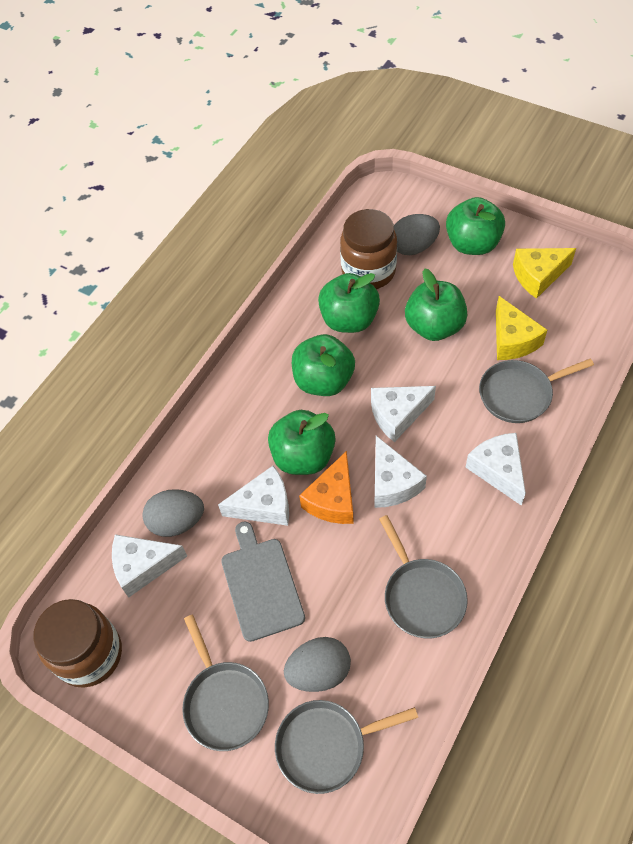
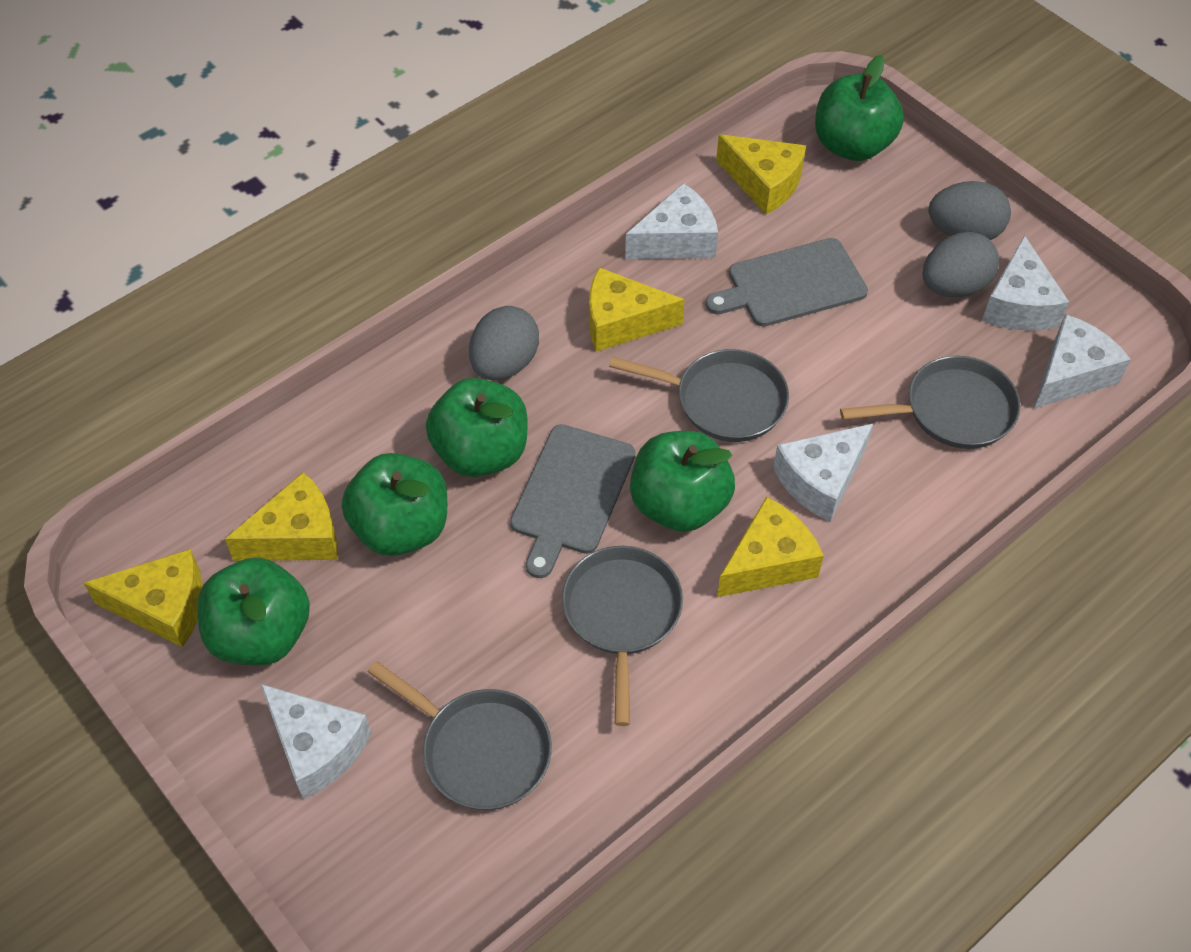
brown jar: 2 -> 0
grey cutting board: 1 -> 2
orange cheese: 1 -> 0
yellow cheese: 2 -> 5

